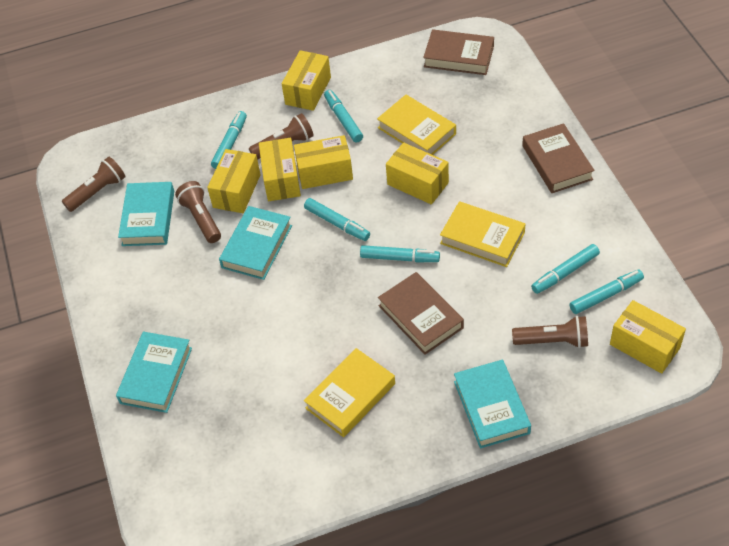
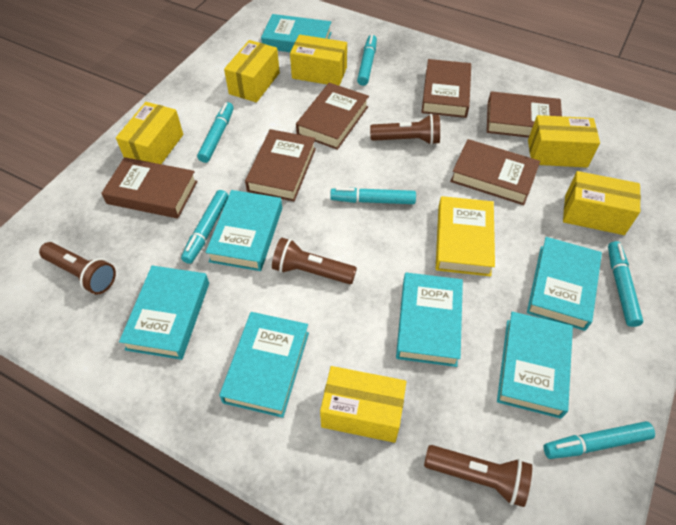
brown book: 3 -> 6
turquoise book: 4 -> 7
yellow book: 3 -> 1

